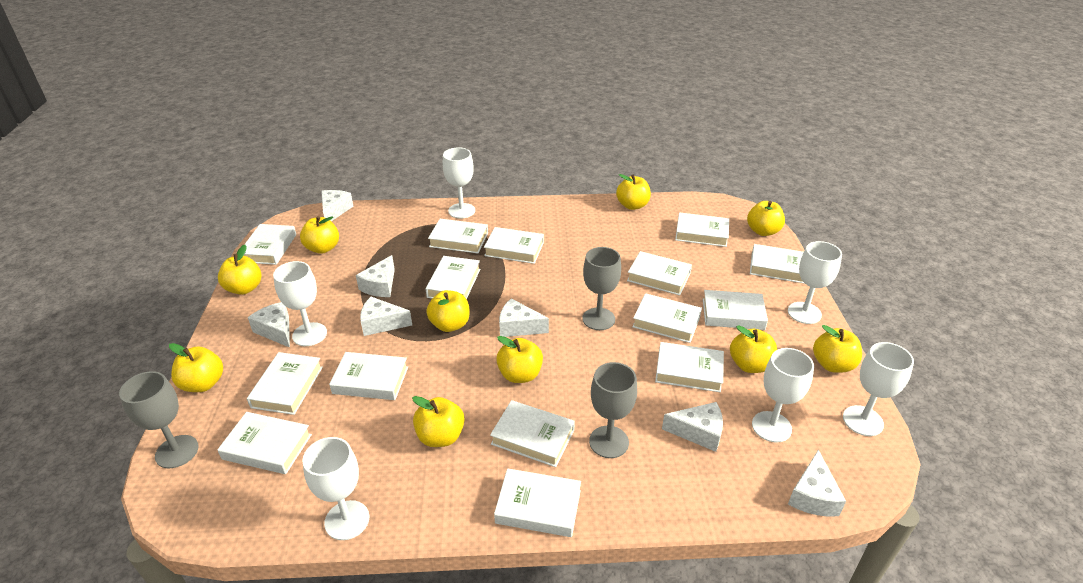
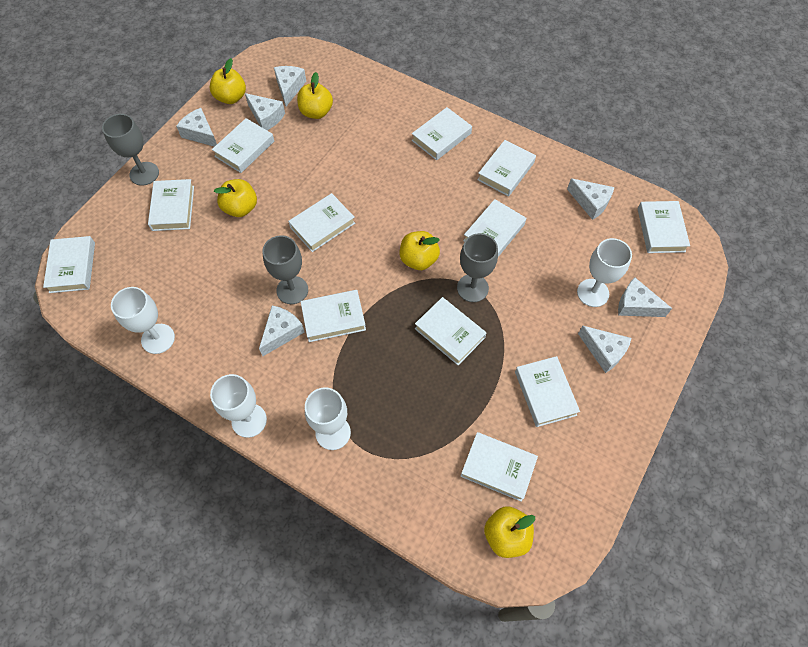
white book: 15 -> 12
white goblet: 6 -> 4
yellow apple: 10 -> 5

